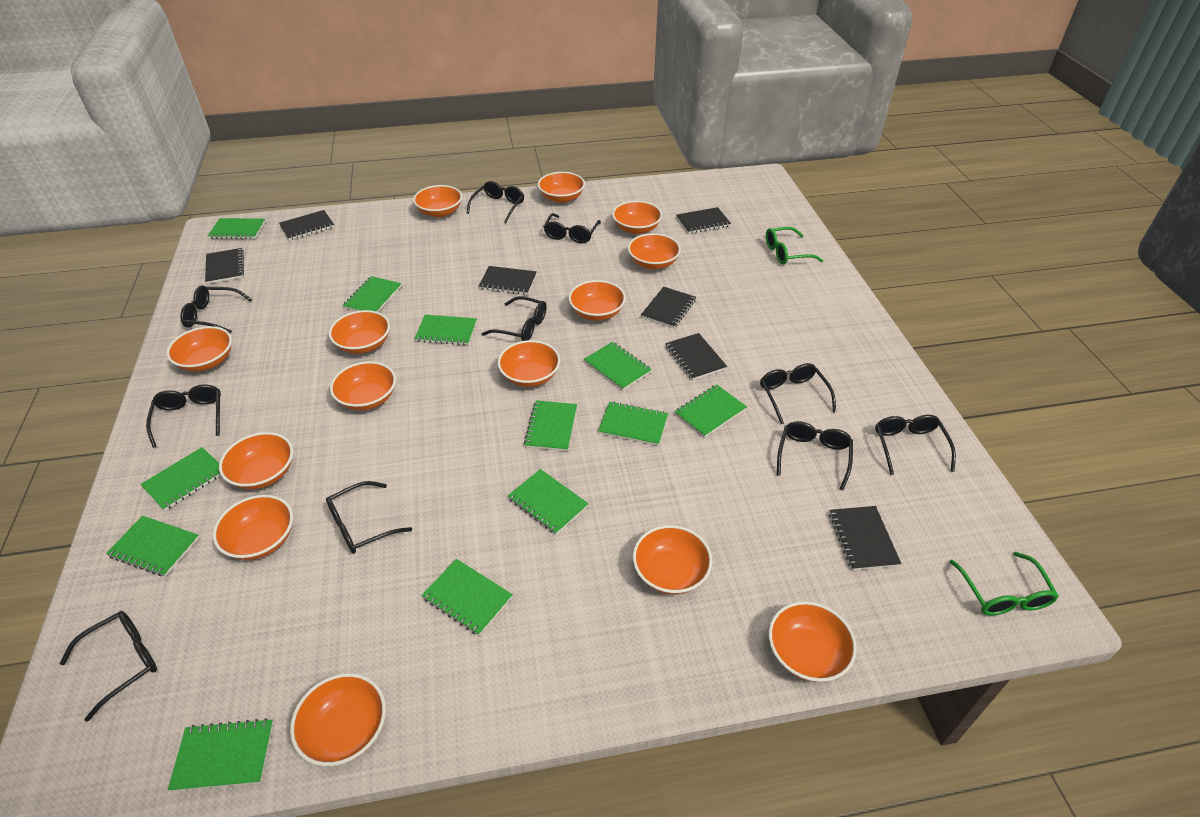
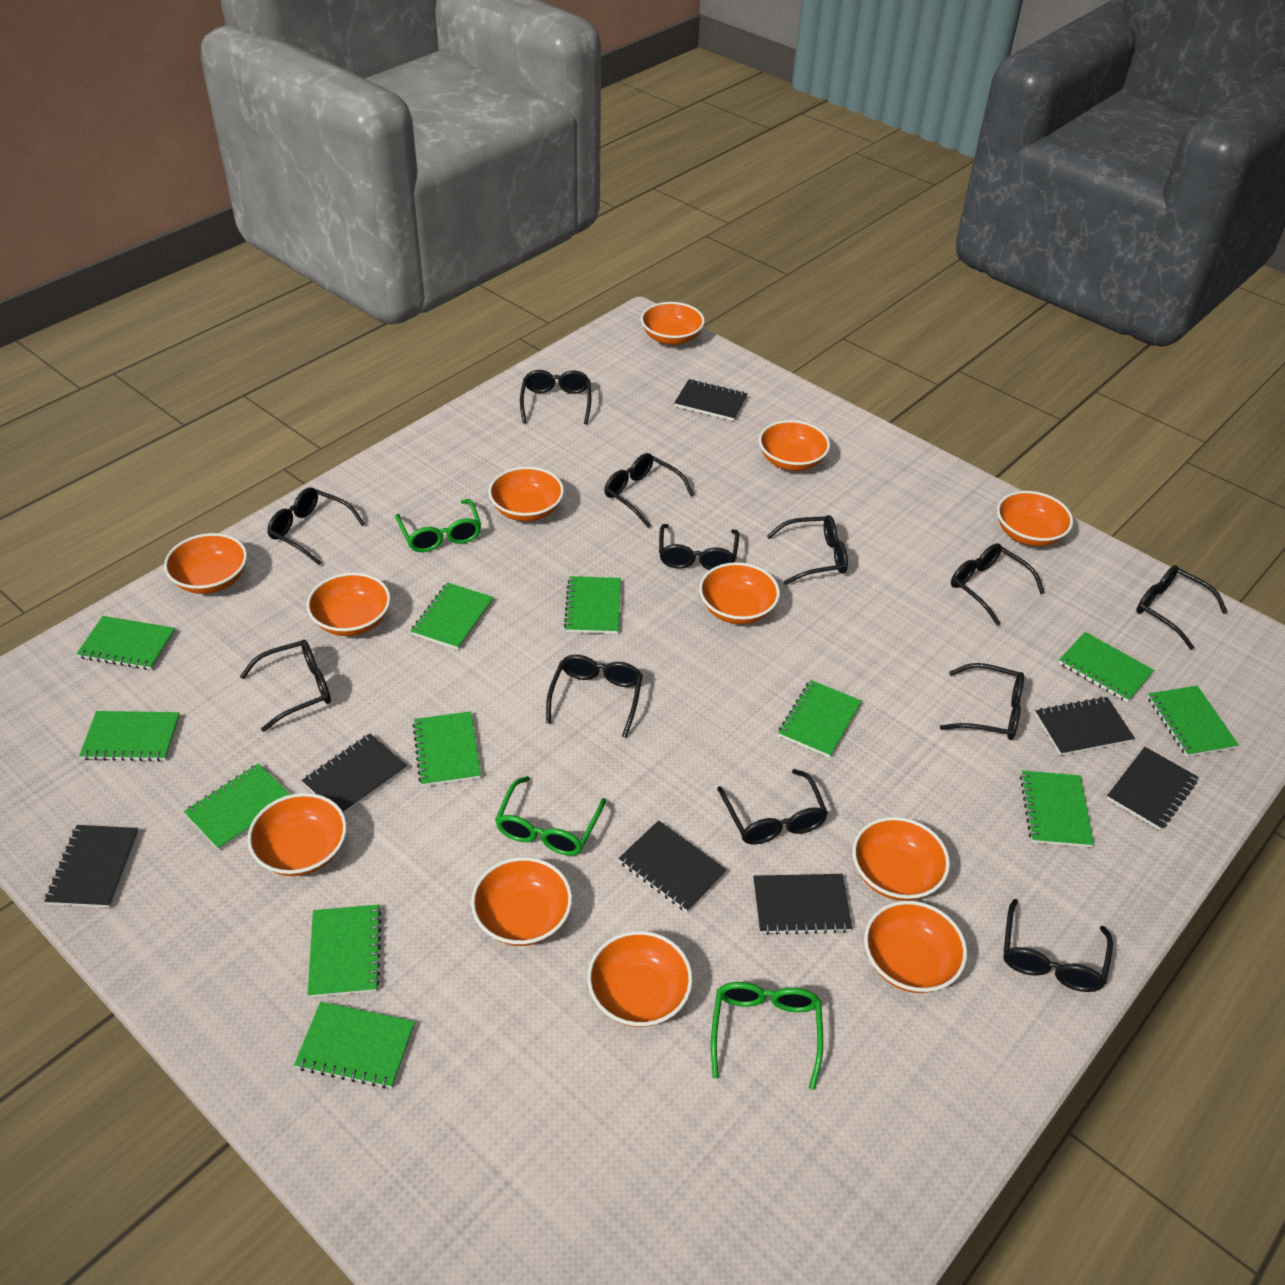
black glasses: 10 -> 12
green glasses: 2 -> 3
orange bowl: 14 -> 12

